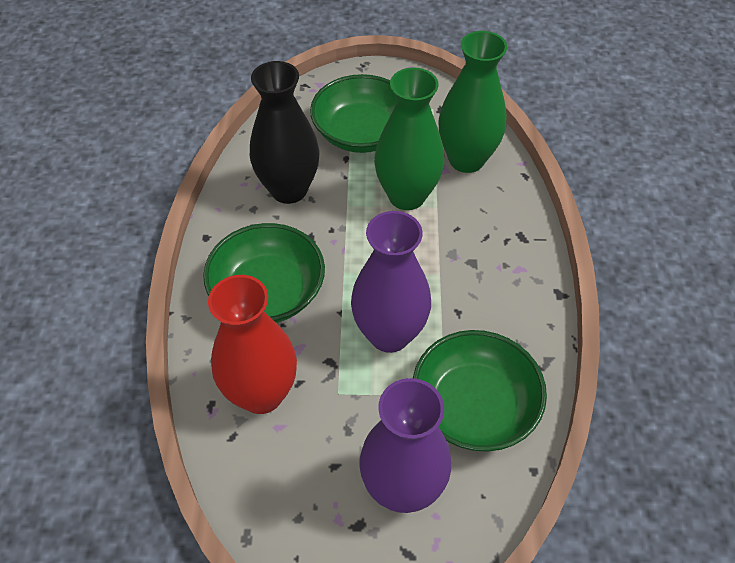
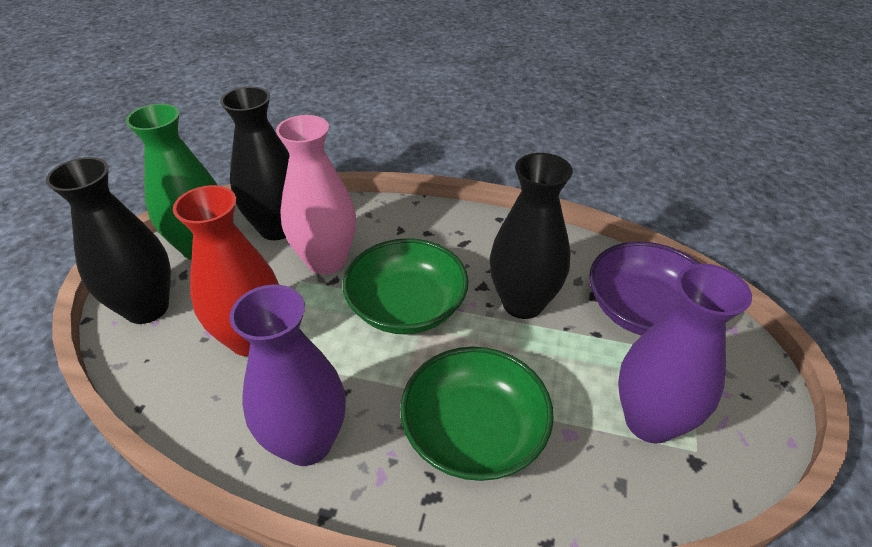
black vase: 1 -> 3
green bowl: 3 -> 2
green vase: 2 -> 1
pink vase: 0 -> 1
purple bowl: 0 -> 1

